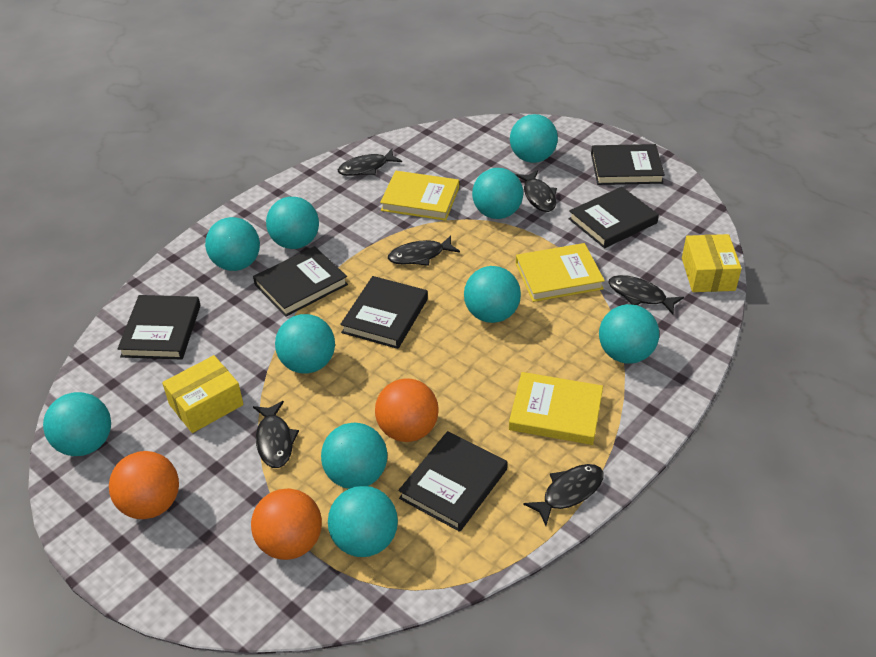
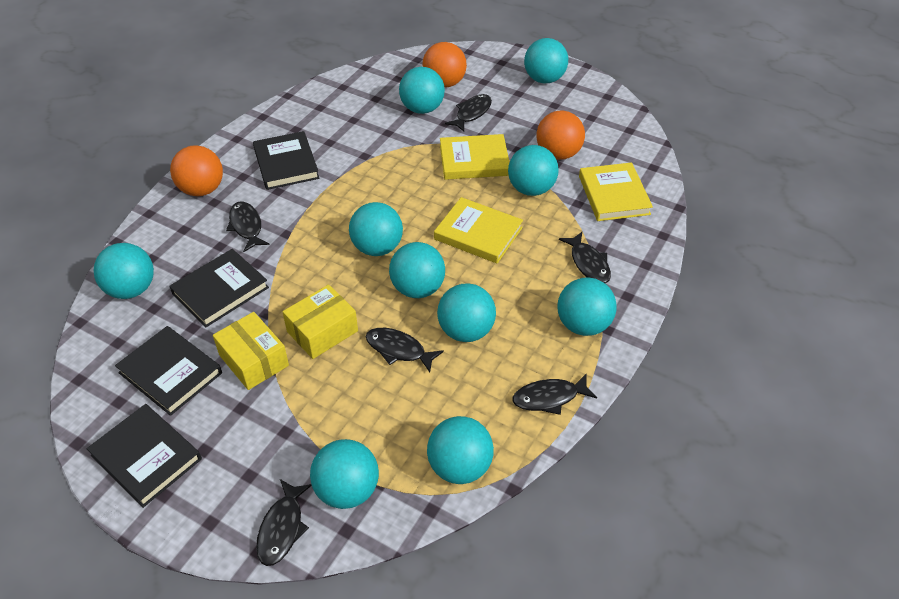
black book: 6 -> 4

